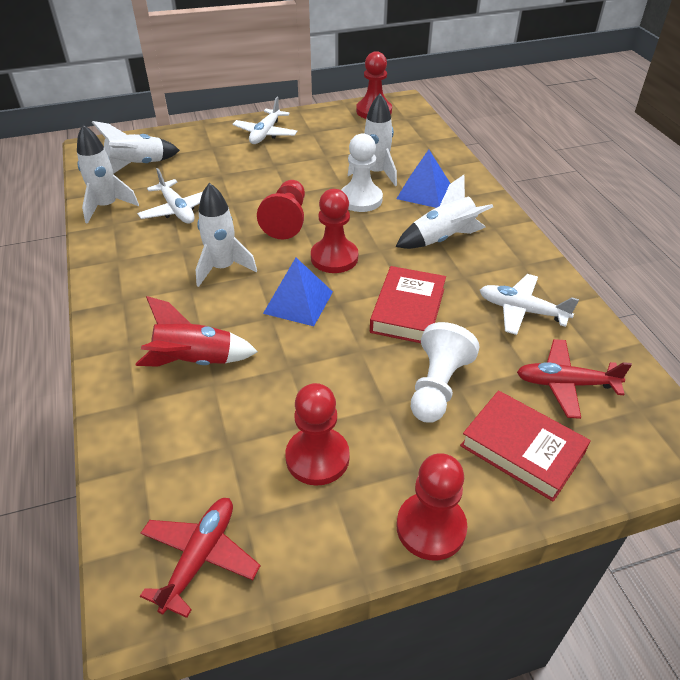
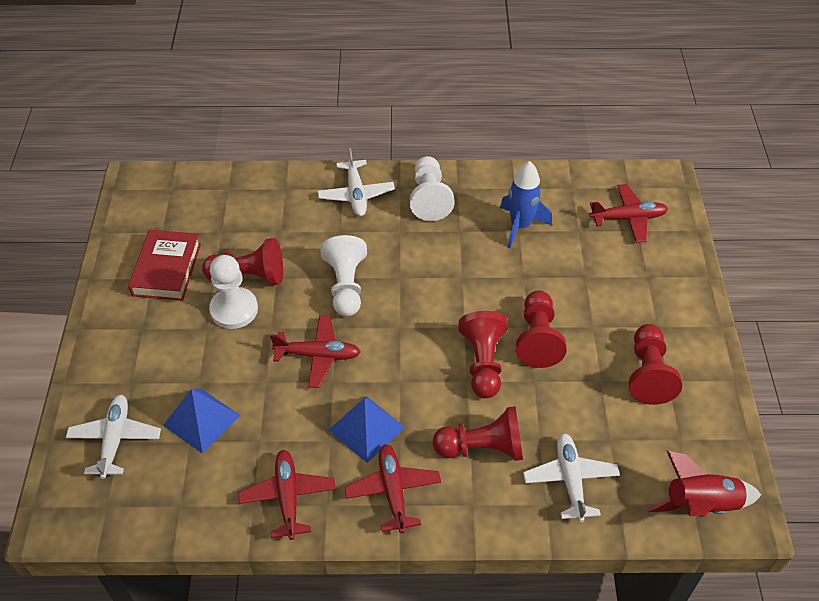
blue rocket: 0 -> 1
red book: 2 -> 1
red plane: 2 -> 4
white pawn: 2 -> 3
white rocket: 5 -> 0

